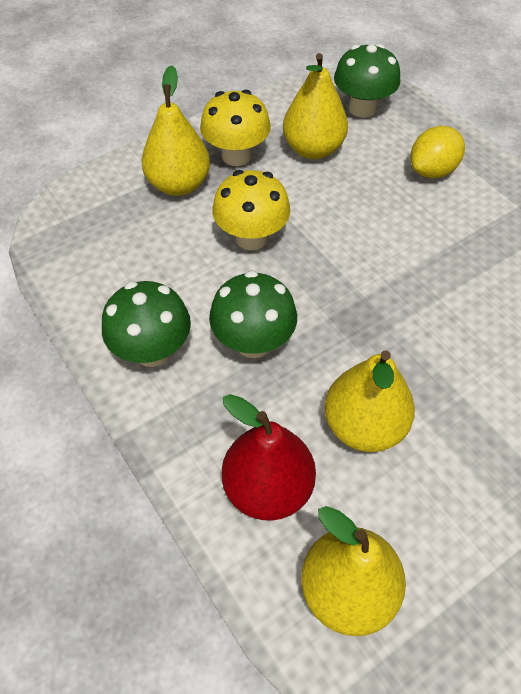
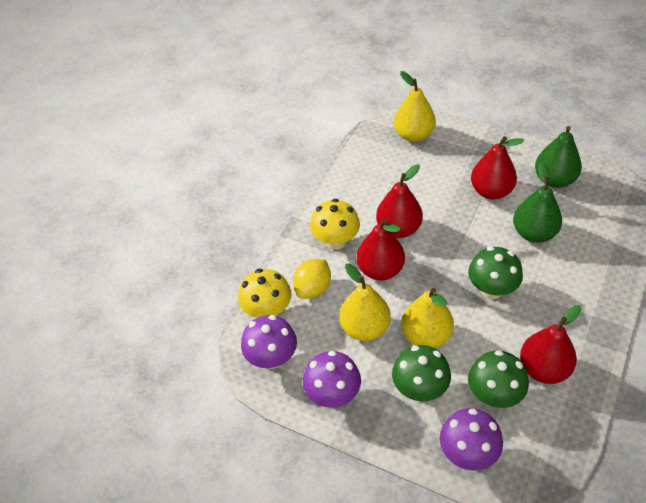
green pear: 0 -> 2
purple mushroom: 0 -> 3
red pear: 1 -> 4
yellow pear: 4 -> 3

